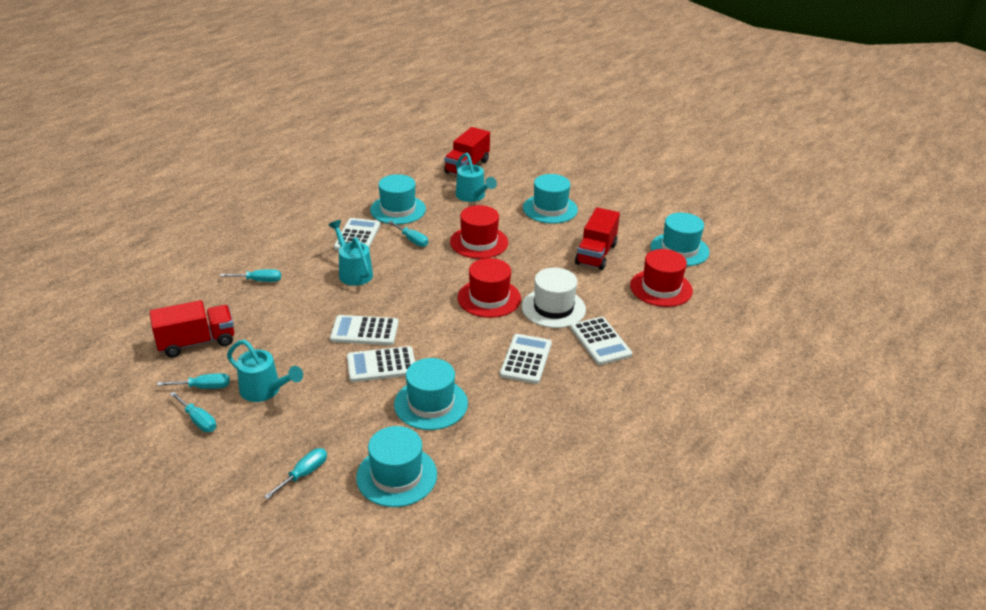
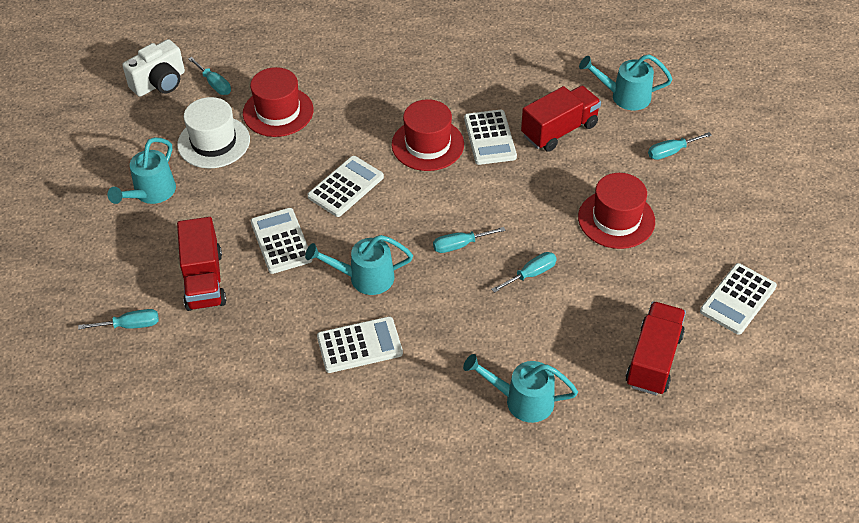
turquoise hat: 5 -> 0
turquoise watering can: 3 -> 4
white camera: 0 -> 1

